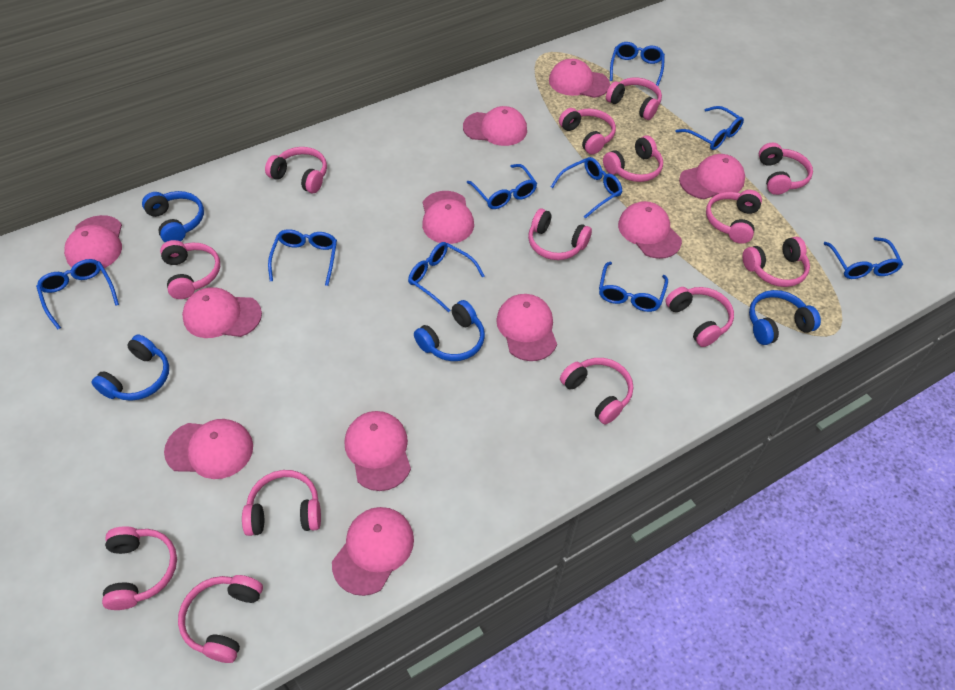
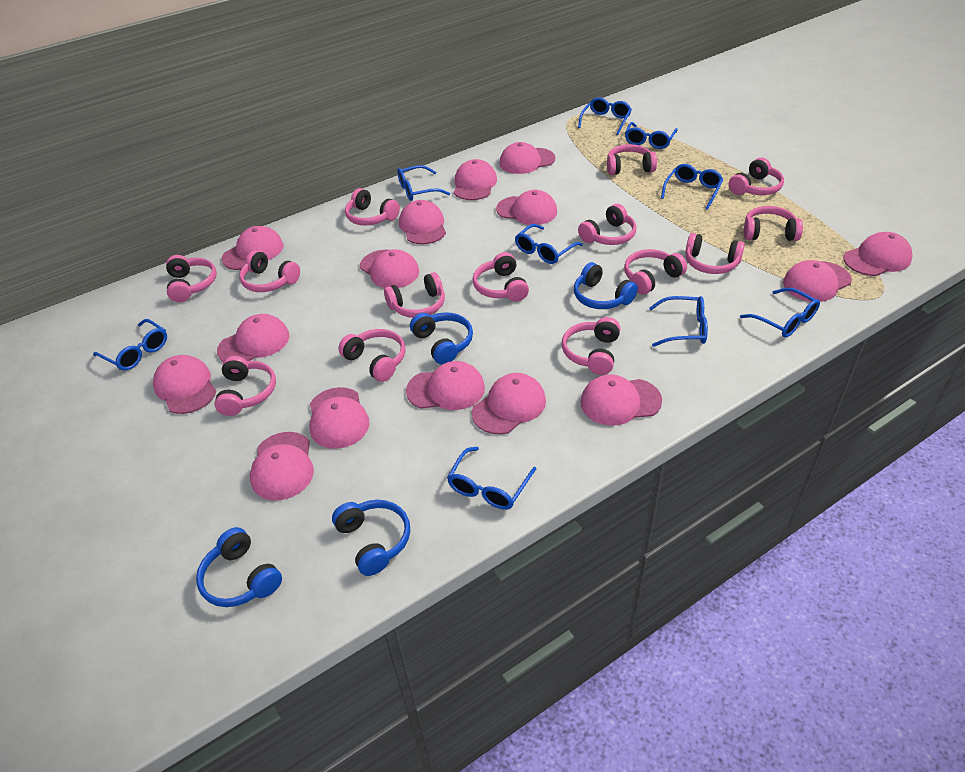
pink cap: 11 -> 15

